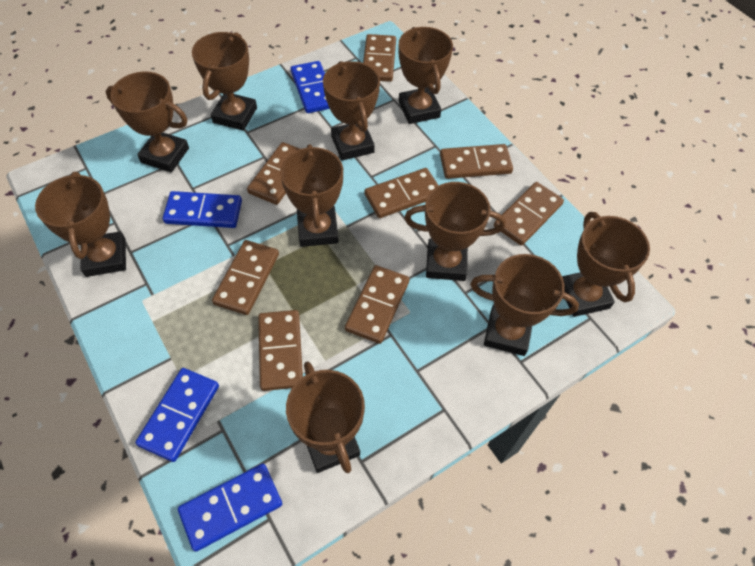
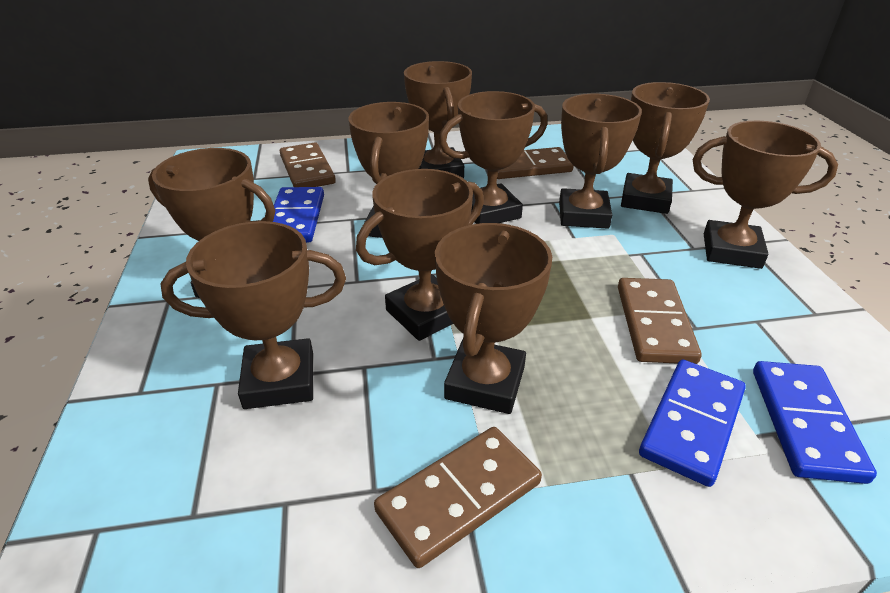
blue domino: 4 -> 3
brown domino: 8 -> 4

